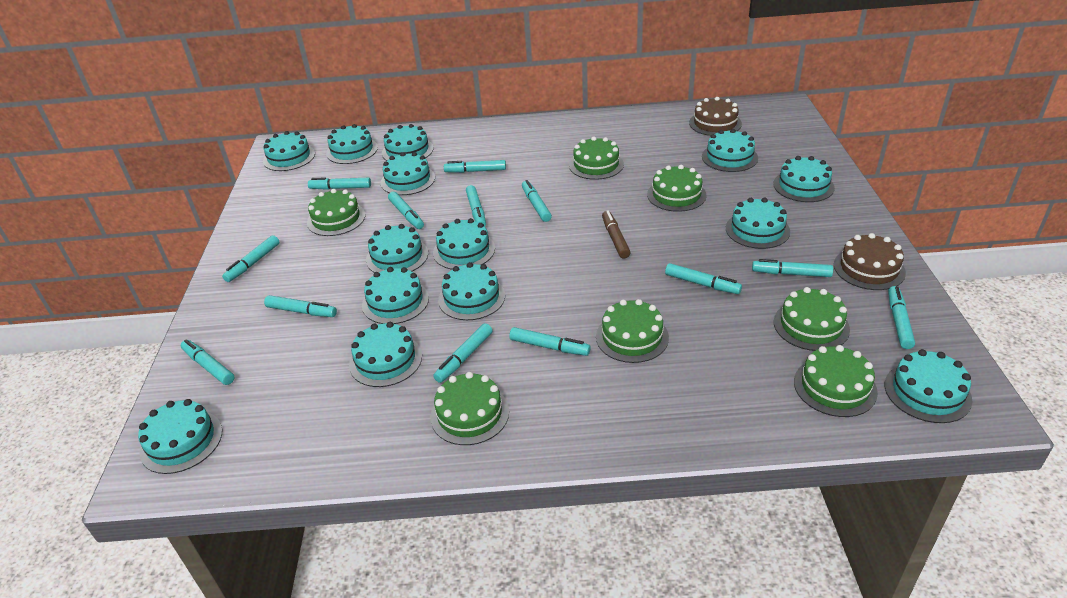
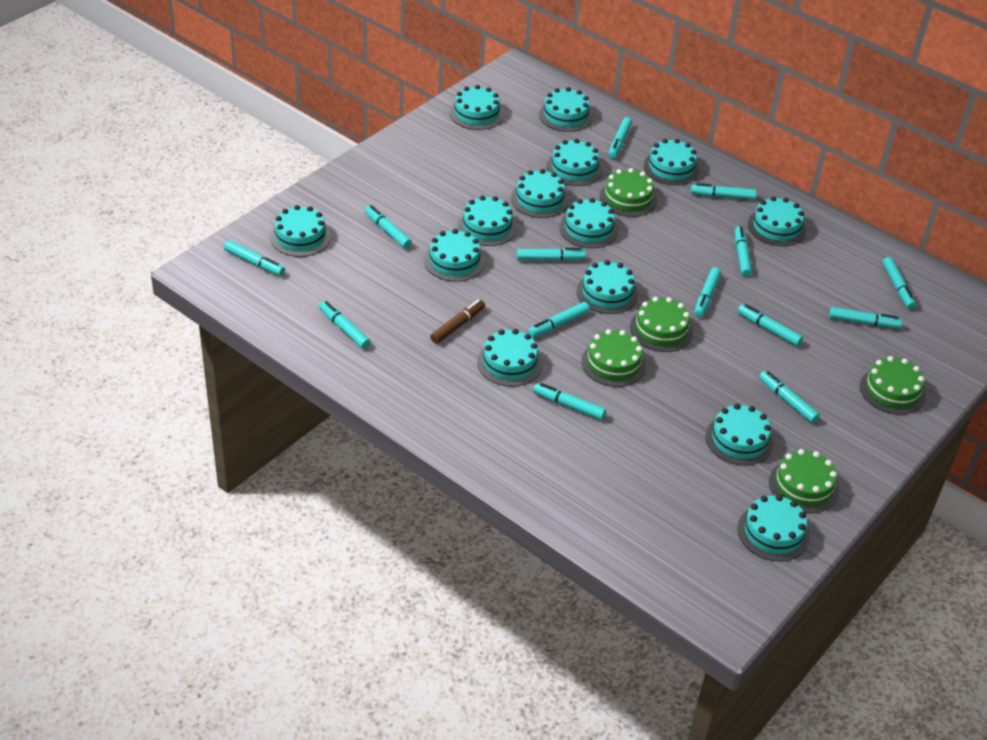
brown cake: 2 -> 0
green cake: 7 -> 5
turquoise marker: 13 -> 14

